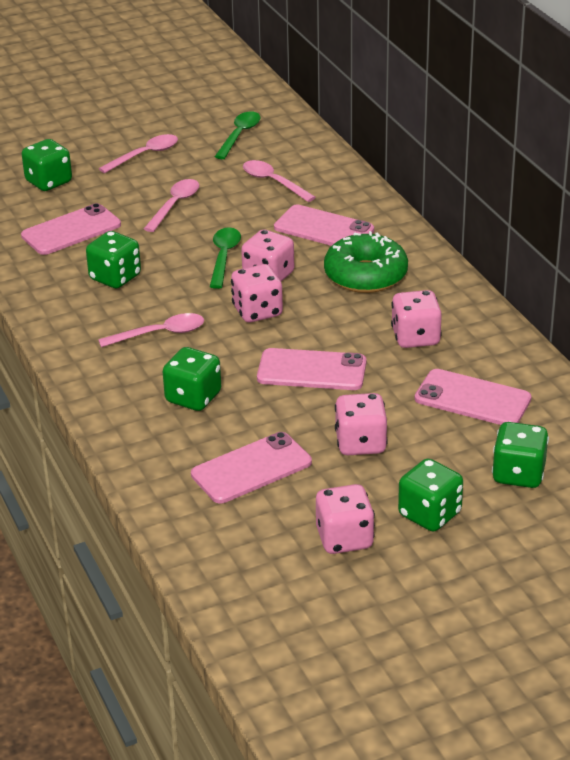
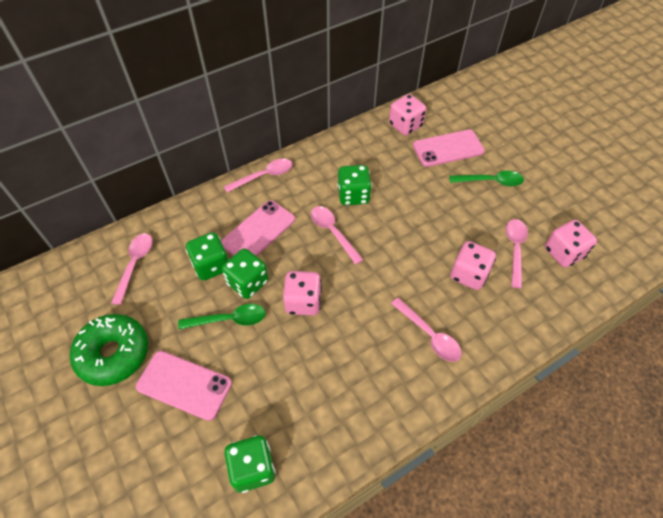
green dice: 5 -> 4
pink dice: 5 -> 4
pink phone: 5 -> 3
pink spoon: 4 -> 5

